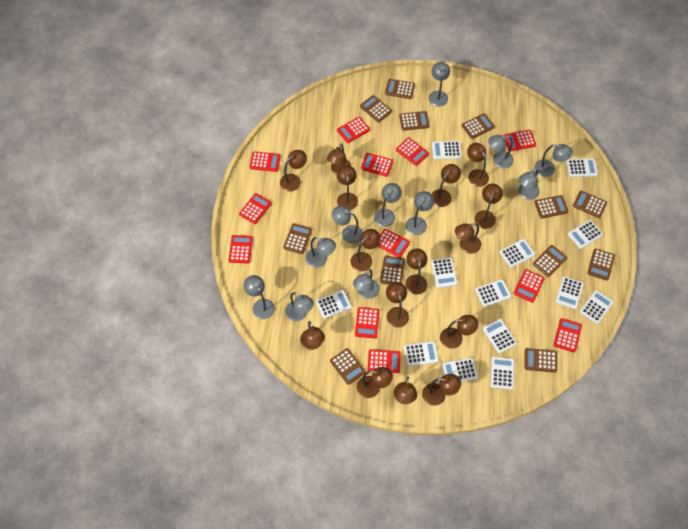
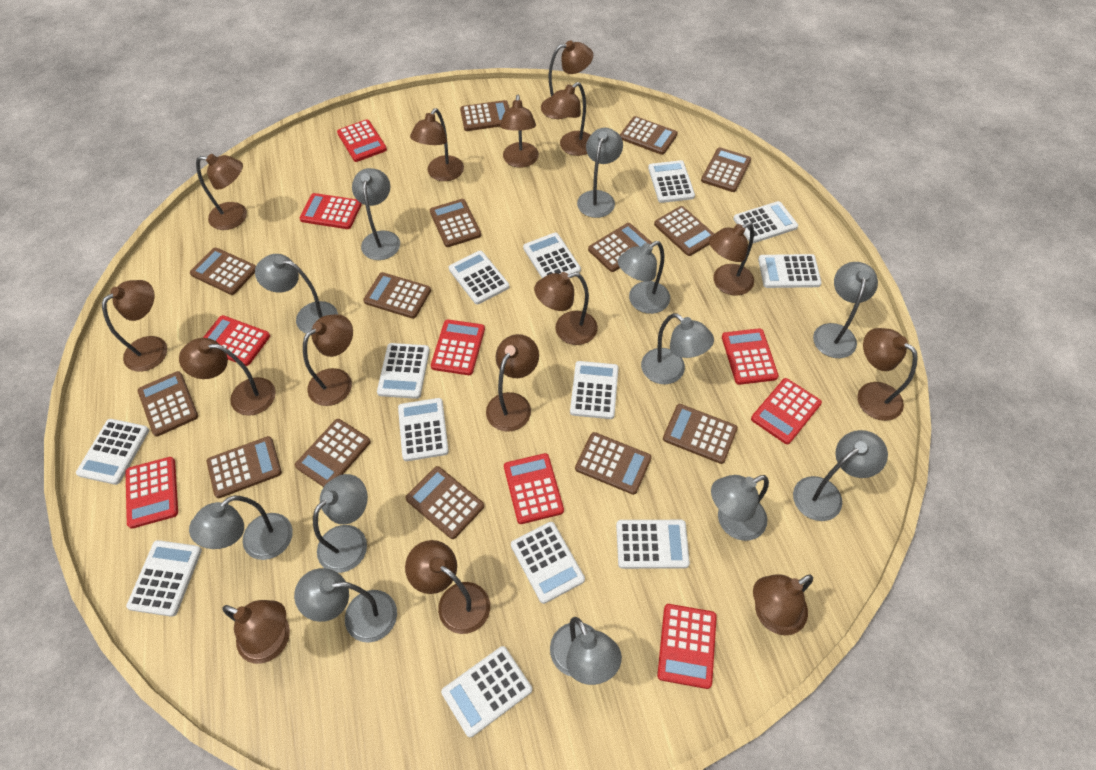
brown calculator: 12 -> 14
grey lamp: 11 -> 12
red calculator: 12 -> 9

